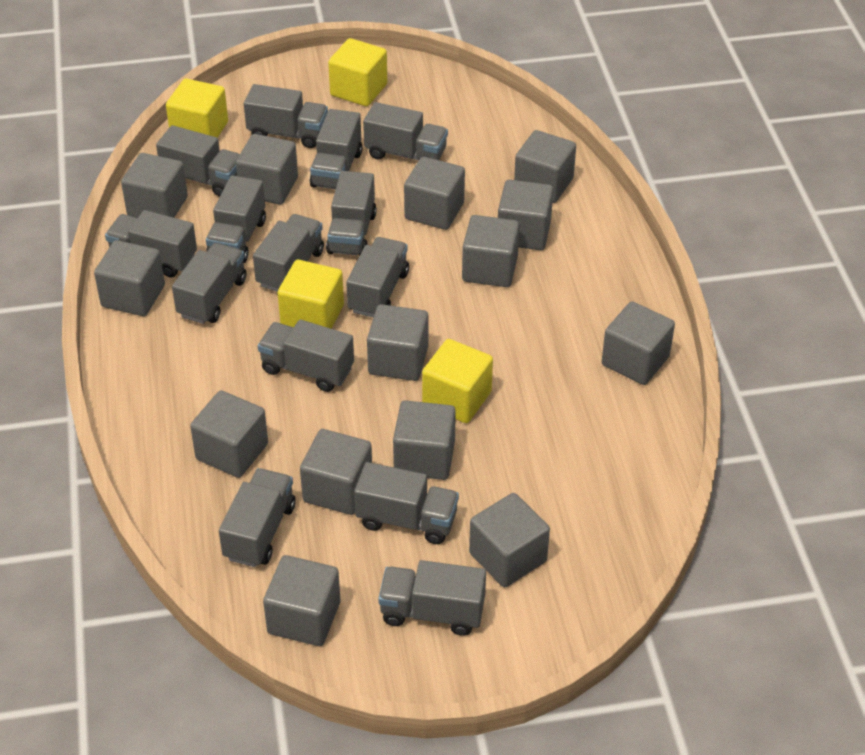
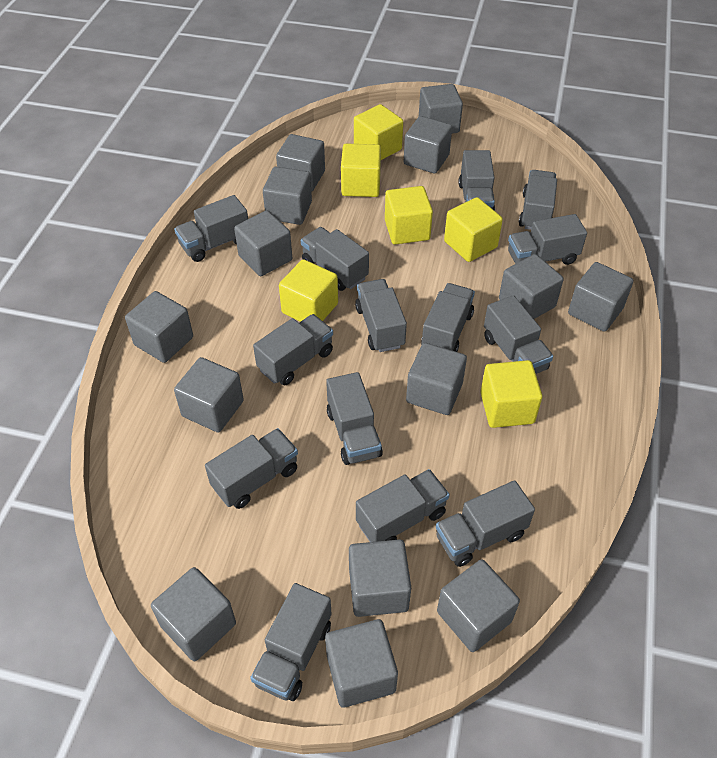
yellow cube: 4 -> 6

